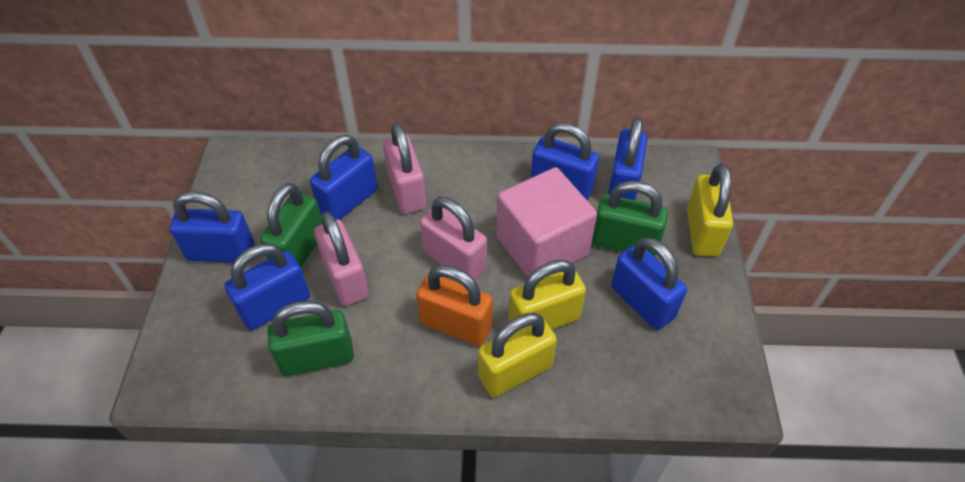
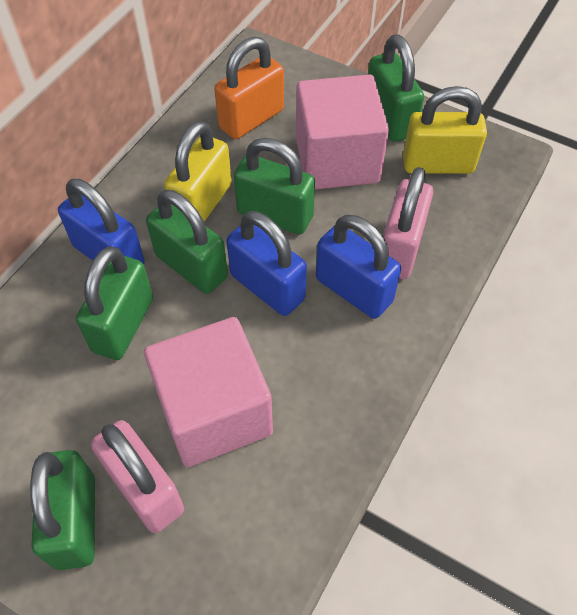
blue padlock: 6 -> 3
green padlock: 3 -> 5
pink cube: 1 -> 2
pink padlock: 3 -> 2
yellow padlock: 3 -> 2

